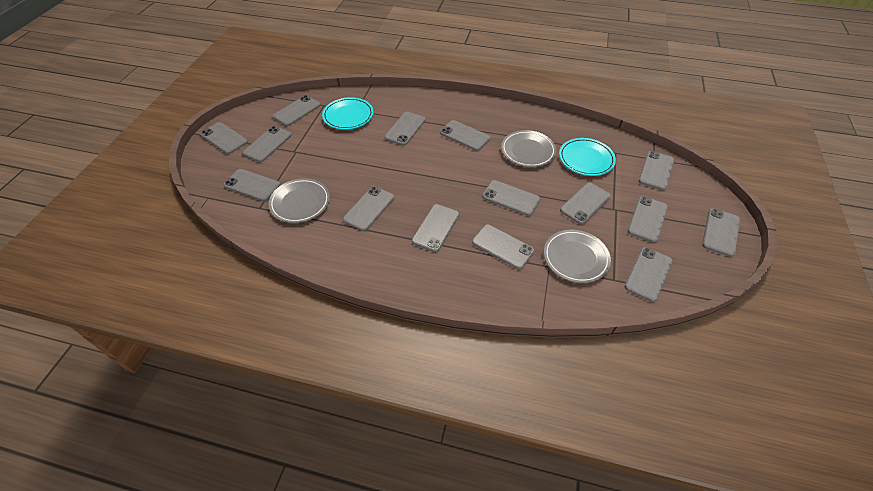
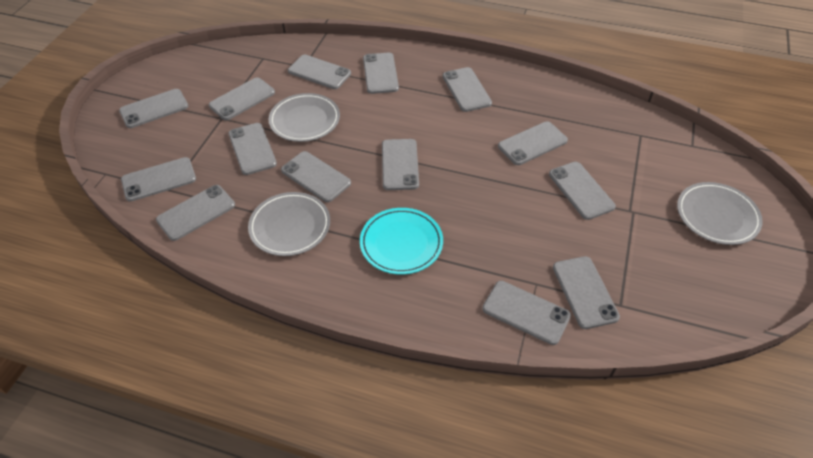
grey phone: 15 -> 14
turquoise plate: 2 -> 1

